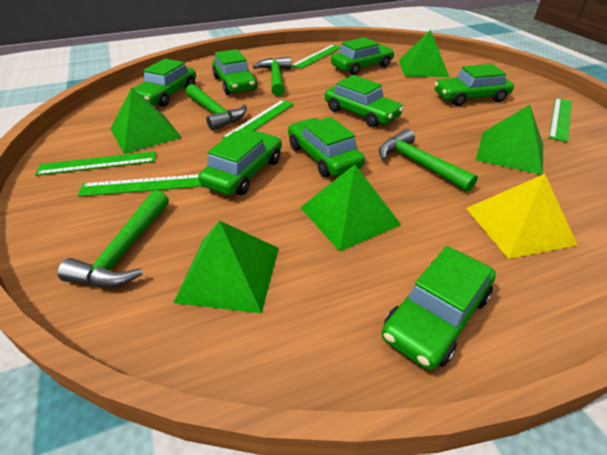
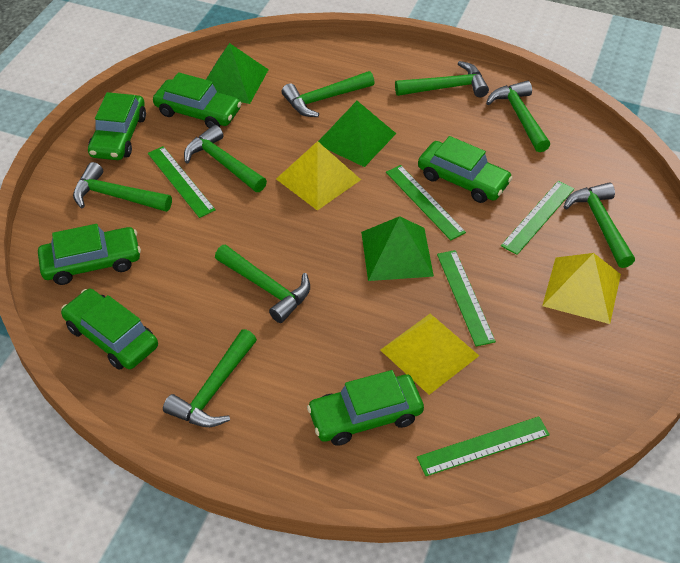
green car: 8 -> 6
green hammer: 4 -> 8
green pyramid: 5 -> 3
yellow pyramid: 1 -> 3

